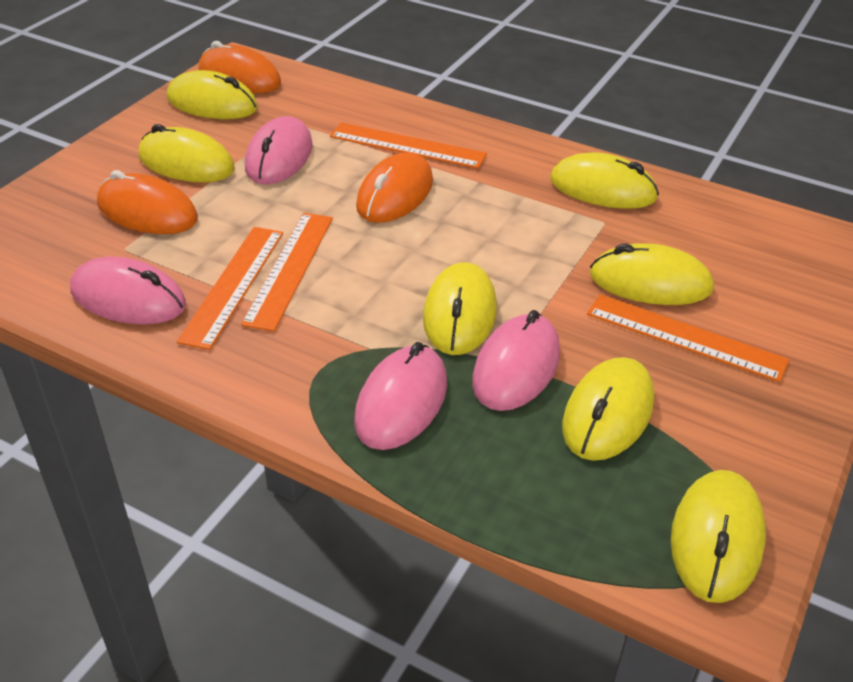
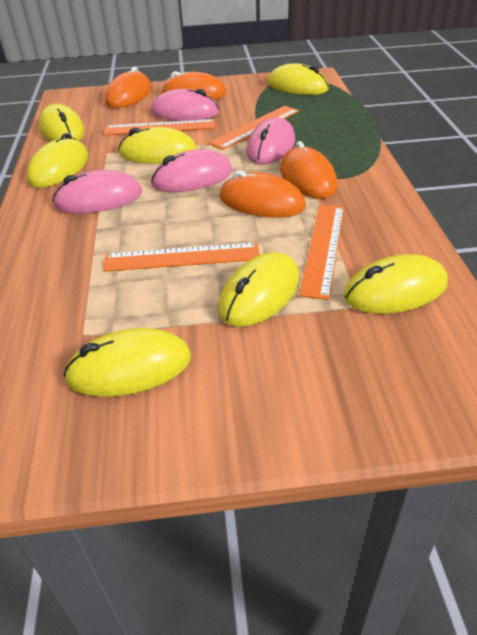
orange mouse: 3 -> 4

